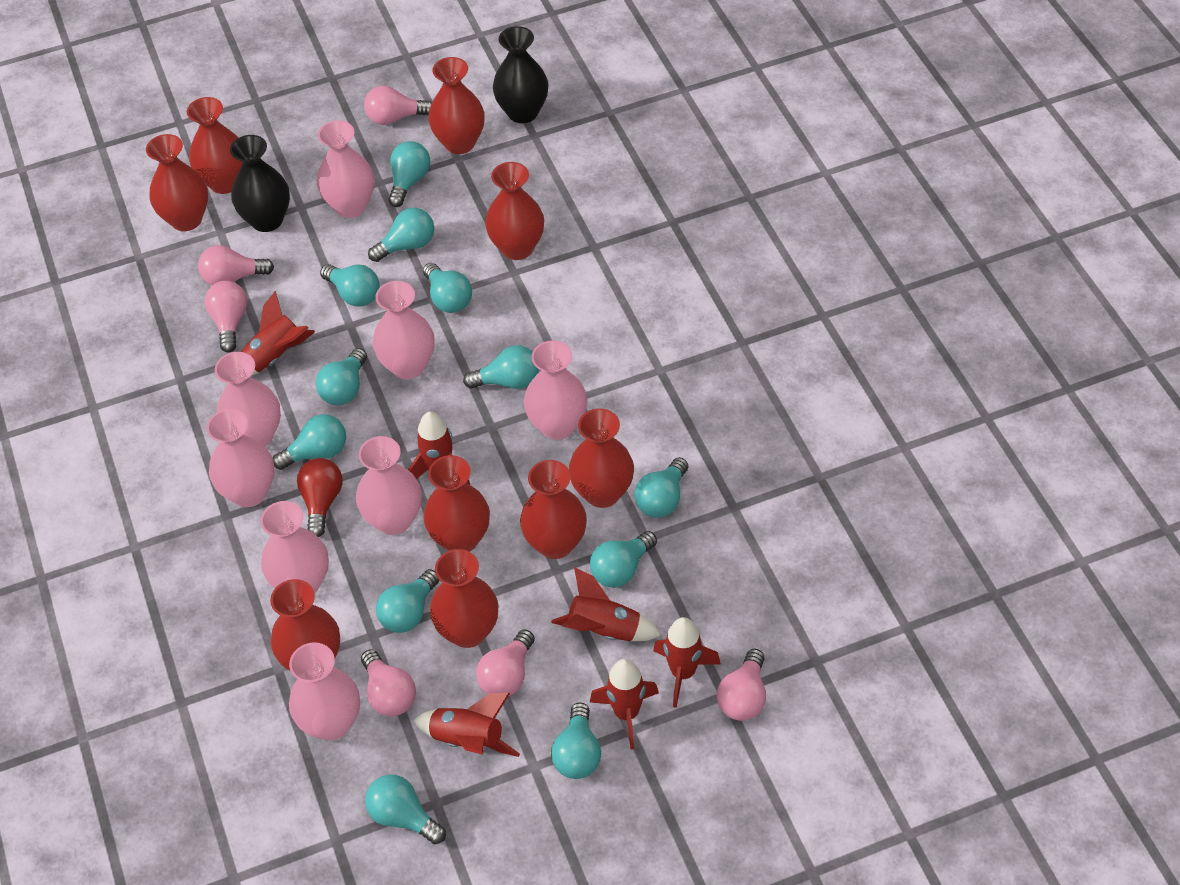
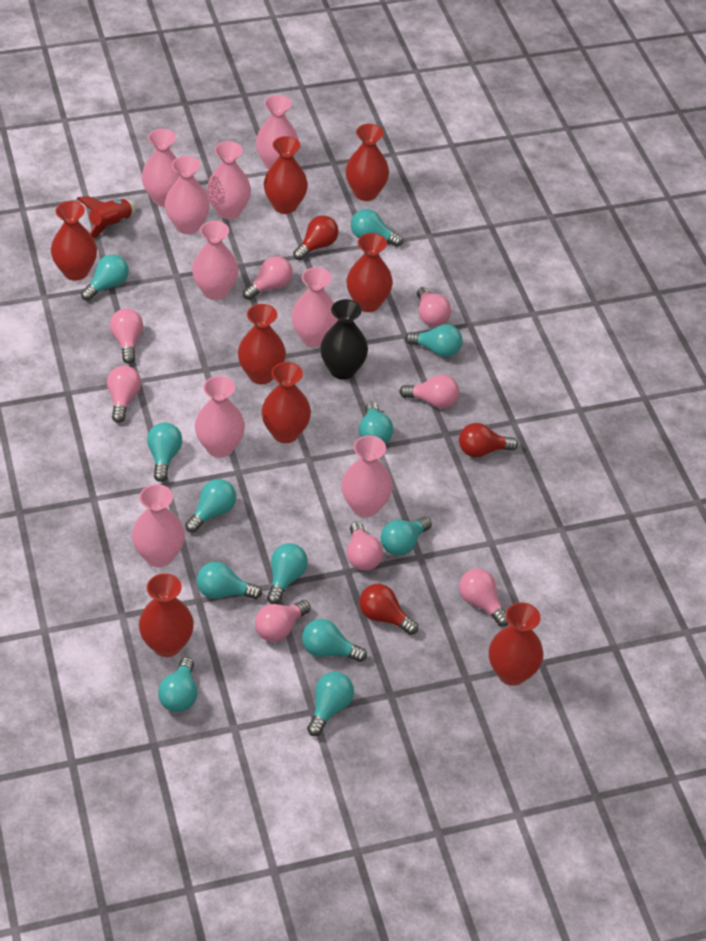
black vase: 2 -> 1
pink light bulb: 6 -> 8
pink vase: 8 -> 9
red light bulb: 1 -> 3
red rocket: 6 -> 1
red vase: 9 -> 8

